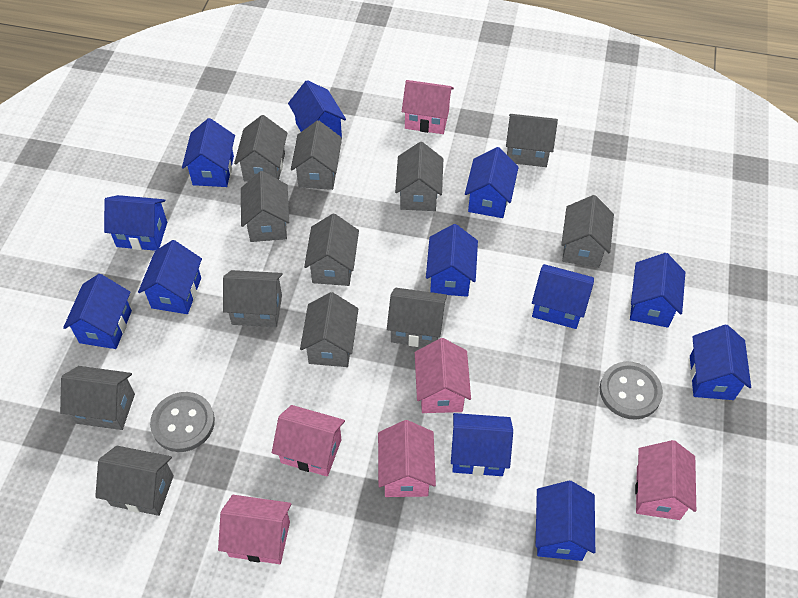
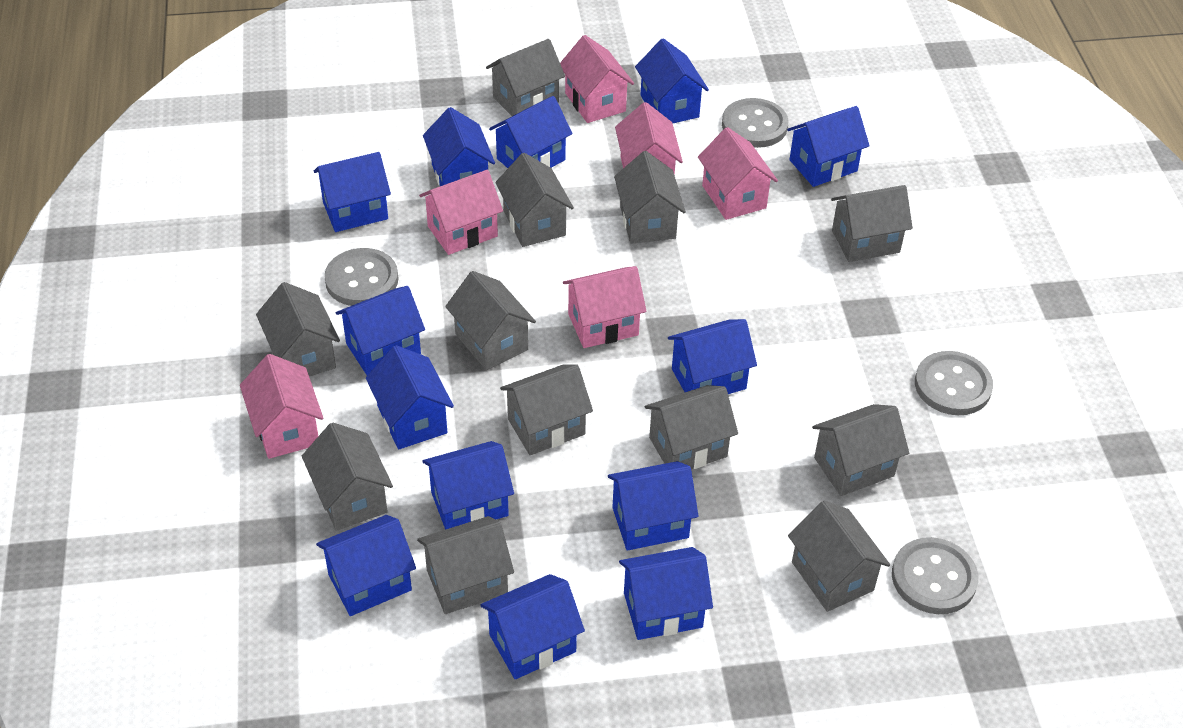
blue house: 12 -> 13
grey button: 2 -> 4

